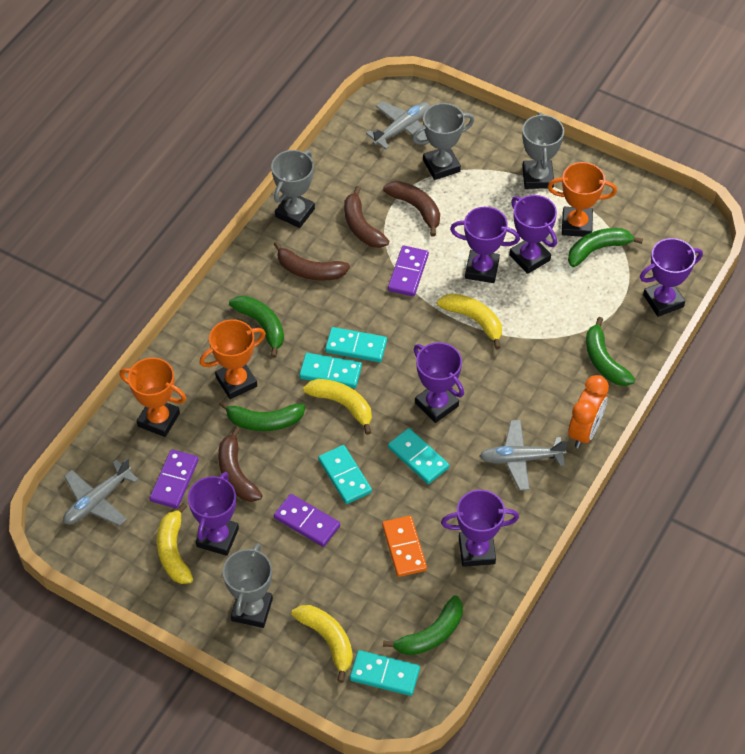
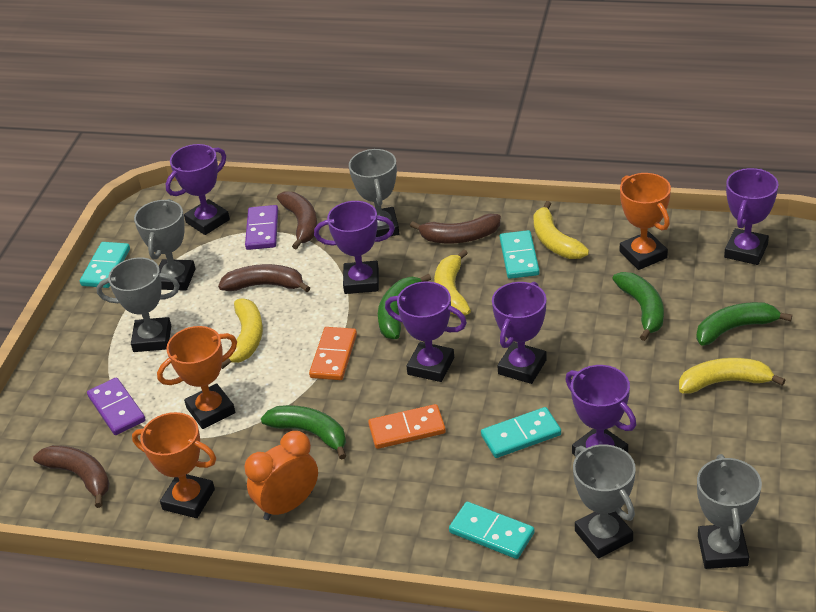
green banana: 5 -> 4
grey plane: 3 -> 0
grey trophy: 4 -> 5
orange domino: 1 -> 2
purple domino: 3 -> 2
turquoise domino: 5 -> 4

